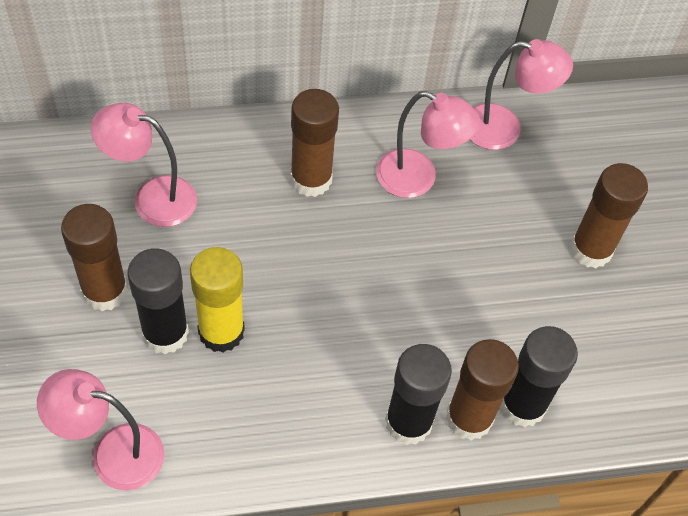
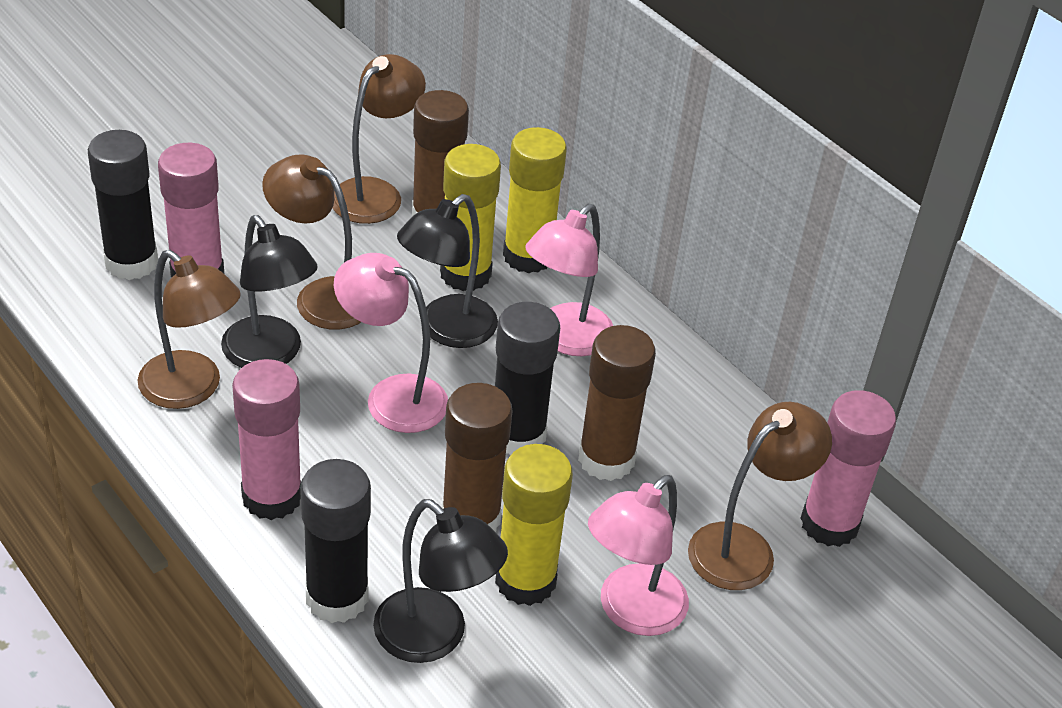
black lamp: 0 -> 3
brown glue stick: 4 -> 3
brown lamp: 0 -> 4
pink glue stick: 0 -> 3
pink lamp: 4 -> 3
yellow glue stick: 1 -> 3

